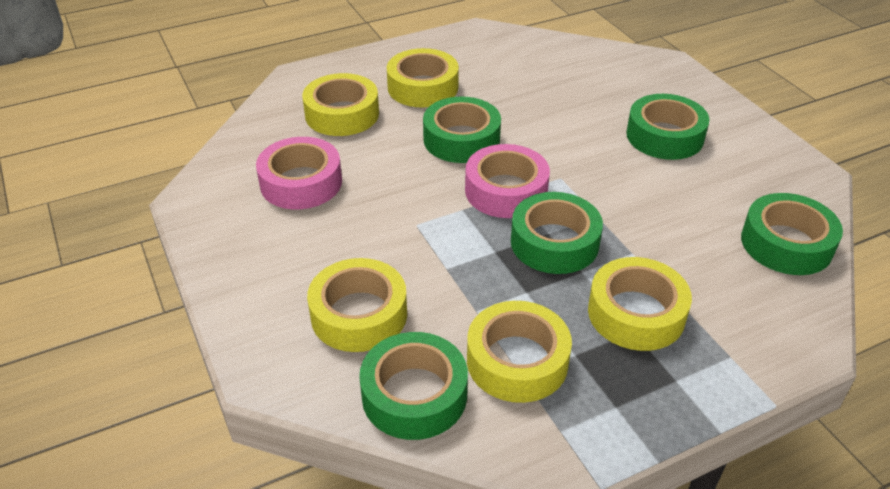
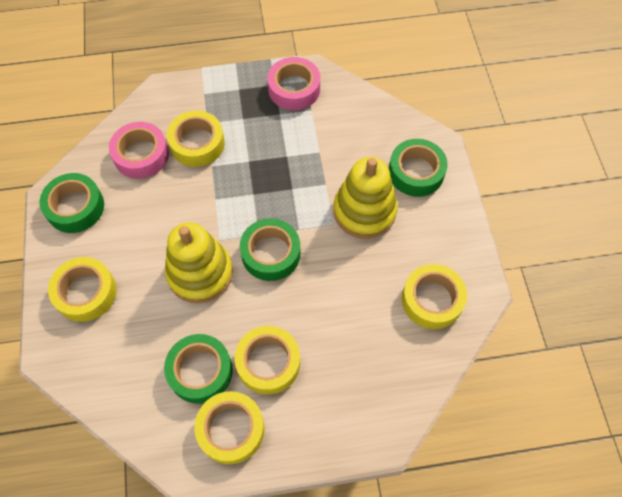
green tape: 5 -> 4
yellow stacking toy: 0 -> 2

